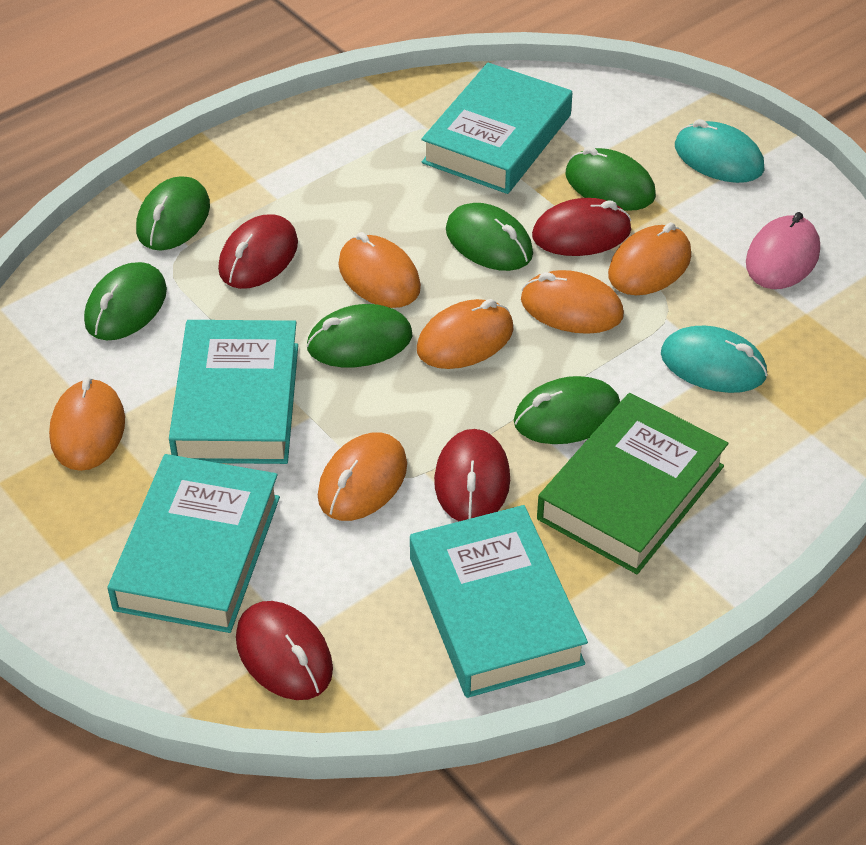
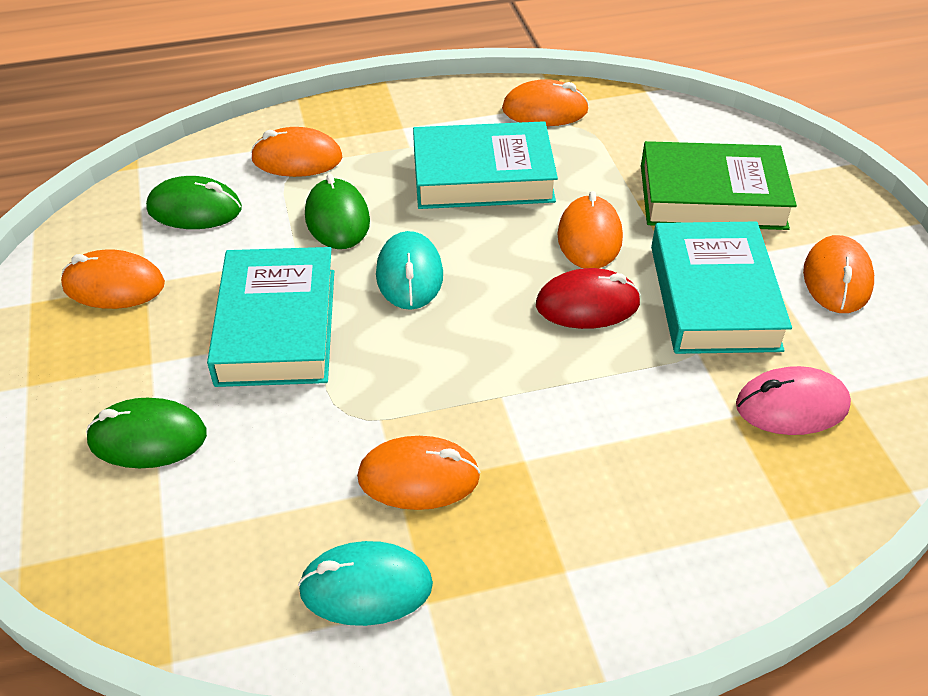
green mouse: 6 -> 3
red mouse: 4 -> 1
turquoise book: 4 -> 3

